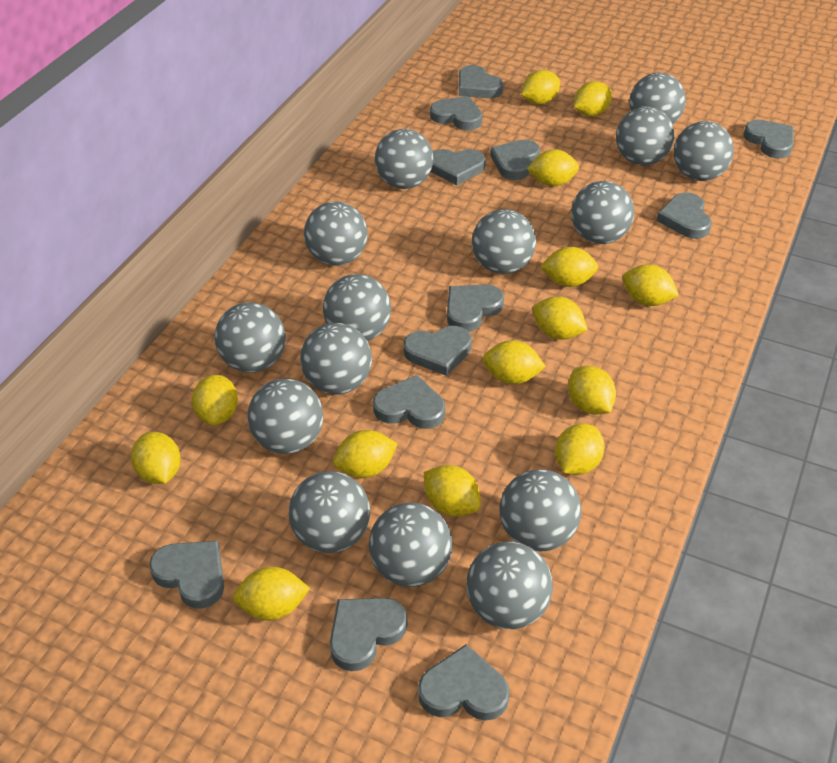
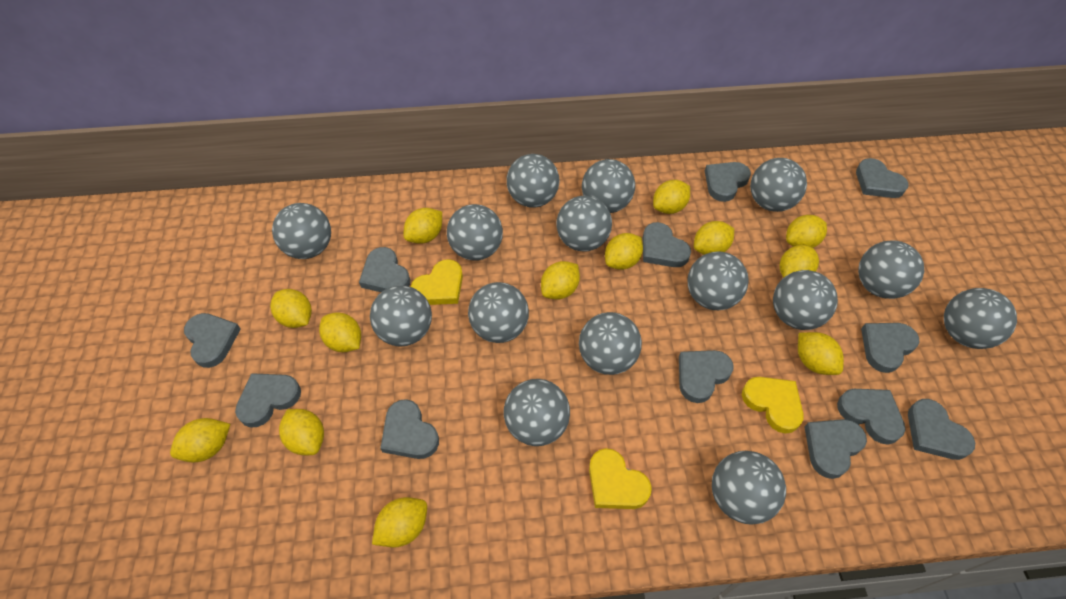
yellow heart: 0 -> 3
yellow lemon: 14 -> 13

